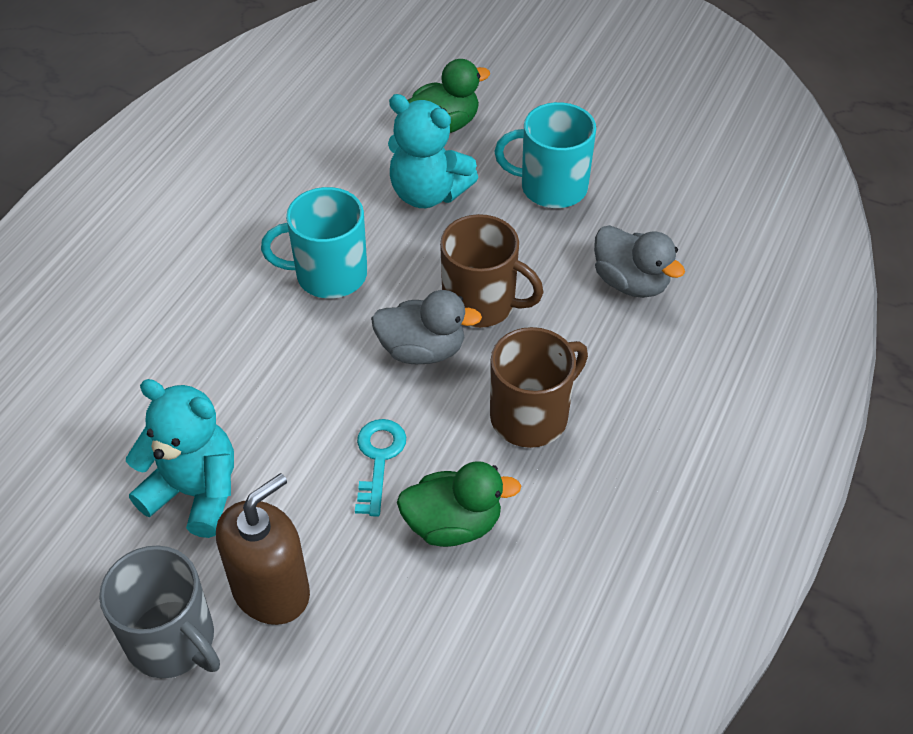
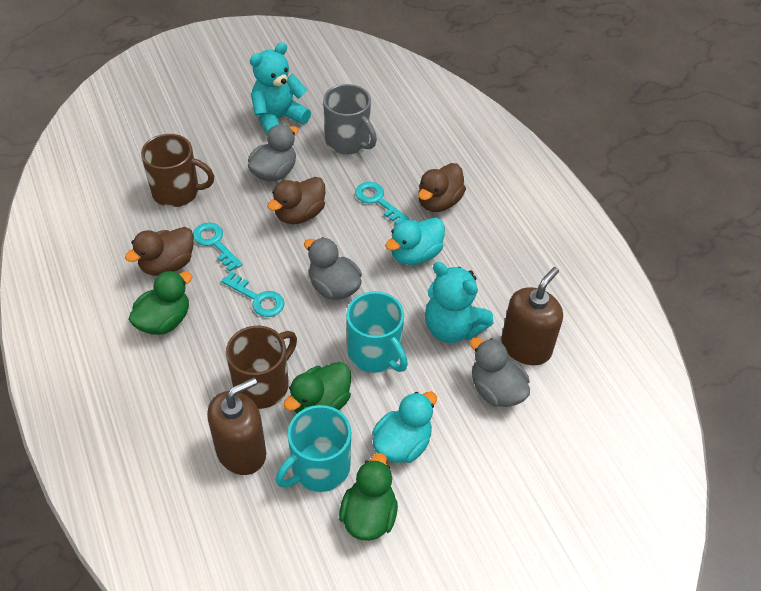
brown duck: 0 -> 3
brown soap dispenser: 1 -> 2
green duck: 2 -> 3
grey duck: 2 -> 3
turquoise duck: 0 -> 2
turquoise key: 1 -> 3

